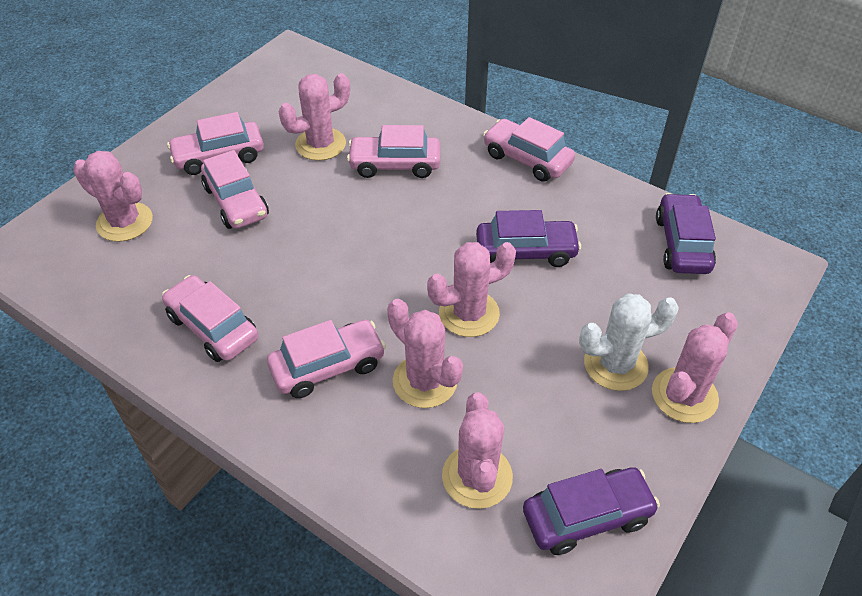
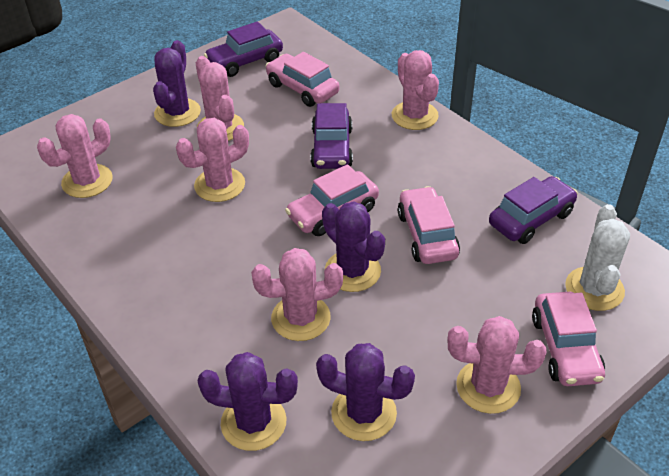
pink car: 6 -> 4
purple cactus: 0 -> 4

